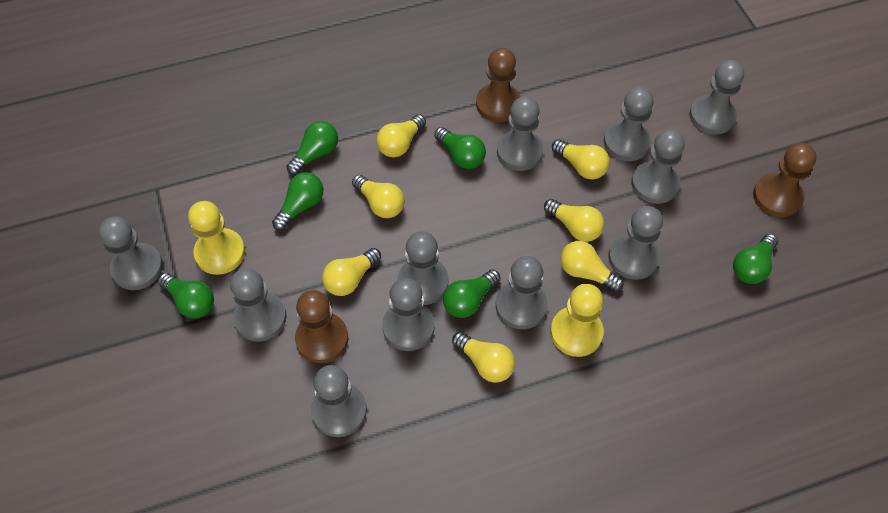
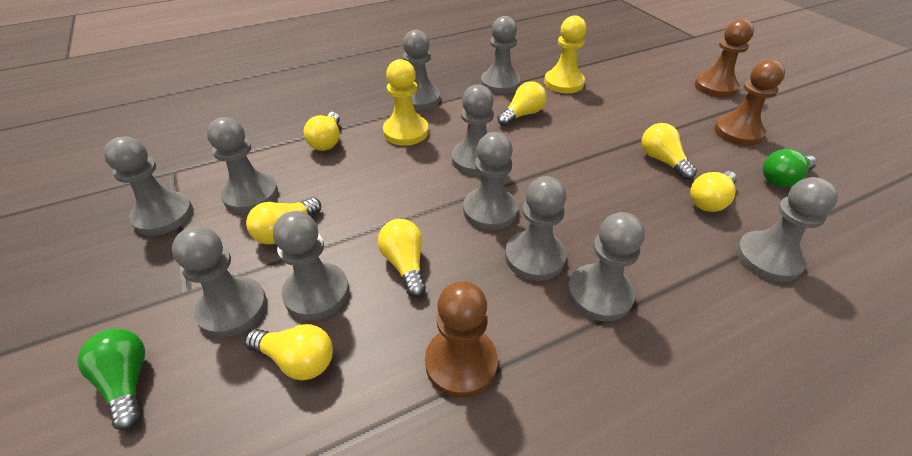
green light bulb: 6 -> 2

